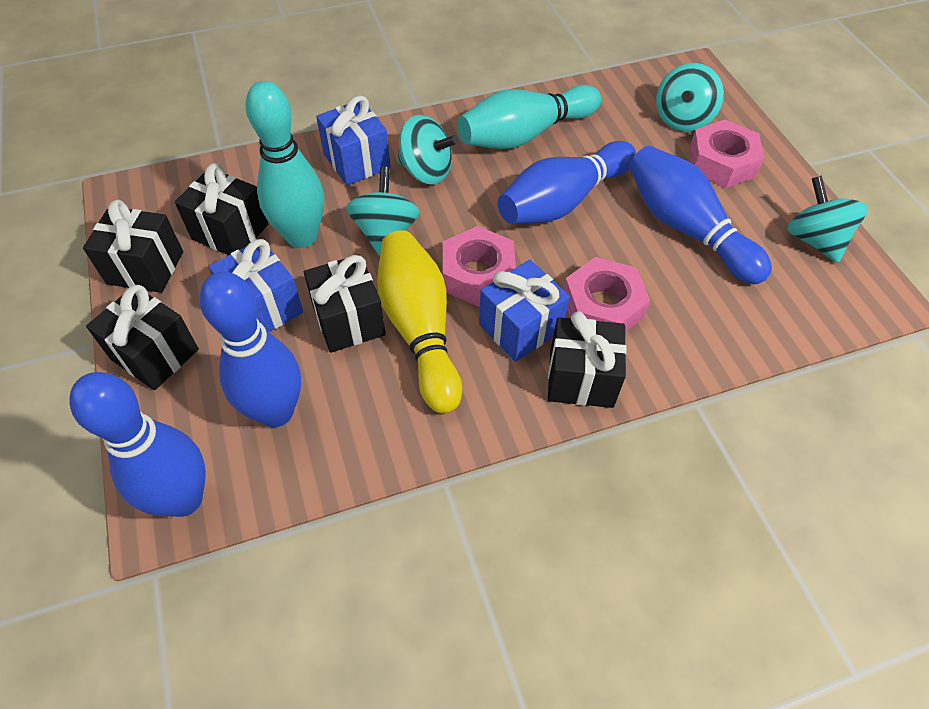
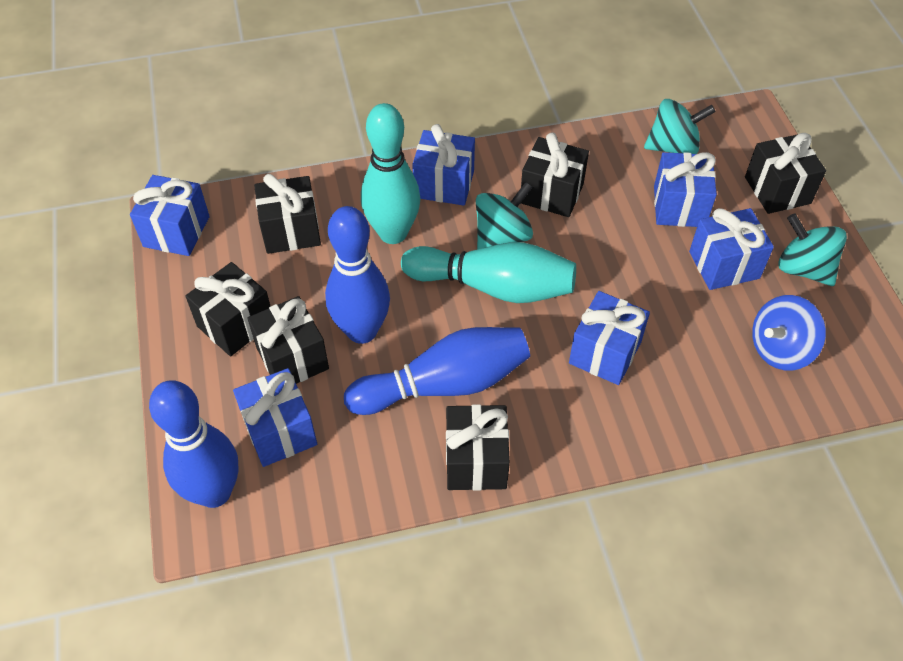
black gift: 5 -> 6
blue bowling pin: 4 -> 3
blue gift: 3 -> 6
blue spinning top: 0 -> 1
pink nut: 3 -> 0
turquoise spinning top: 4 -> 3
yellow bowling pin: 1 -> 0

